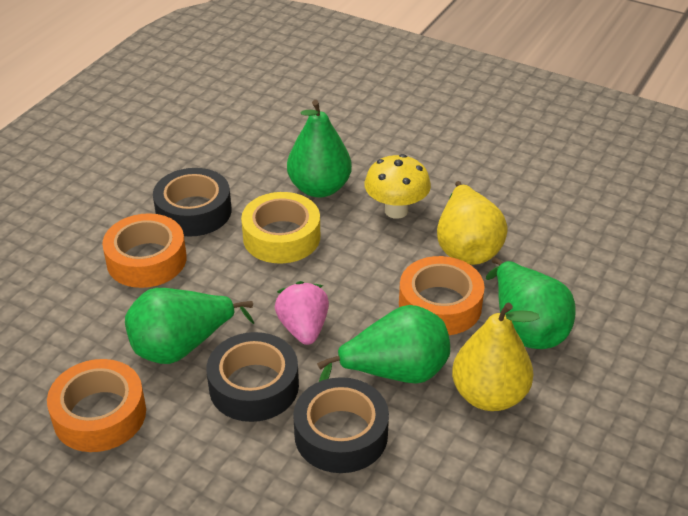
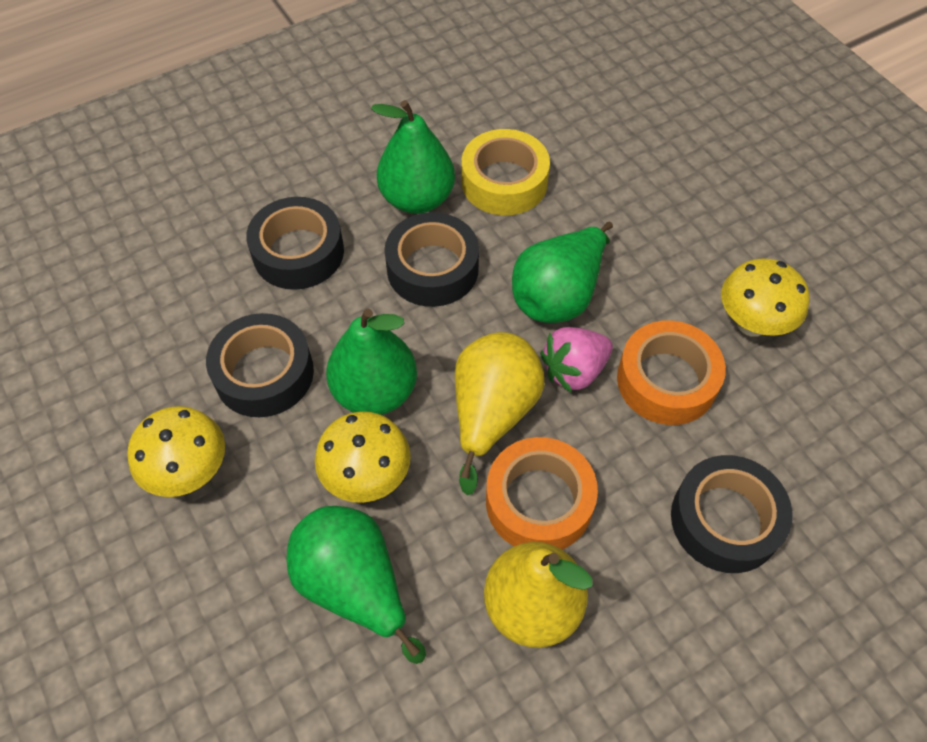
black tape: 3 -> 4
orange tape: 3 -> 2
yellow mushroom: 1 -> 3

